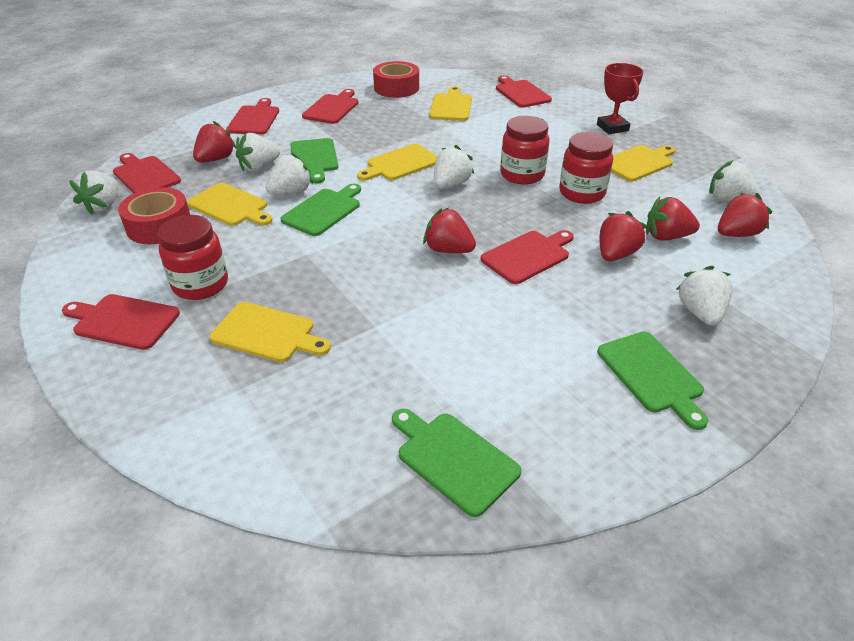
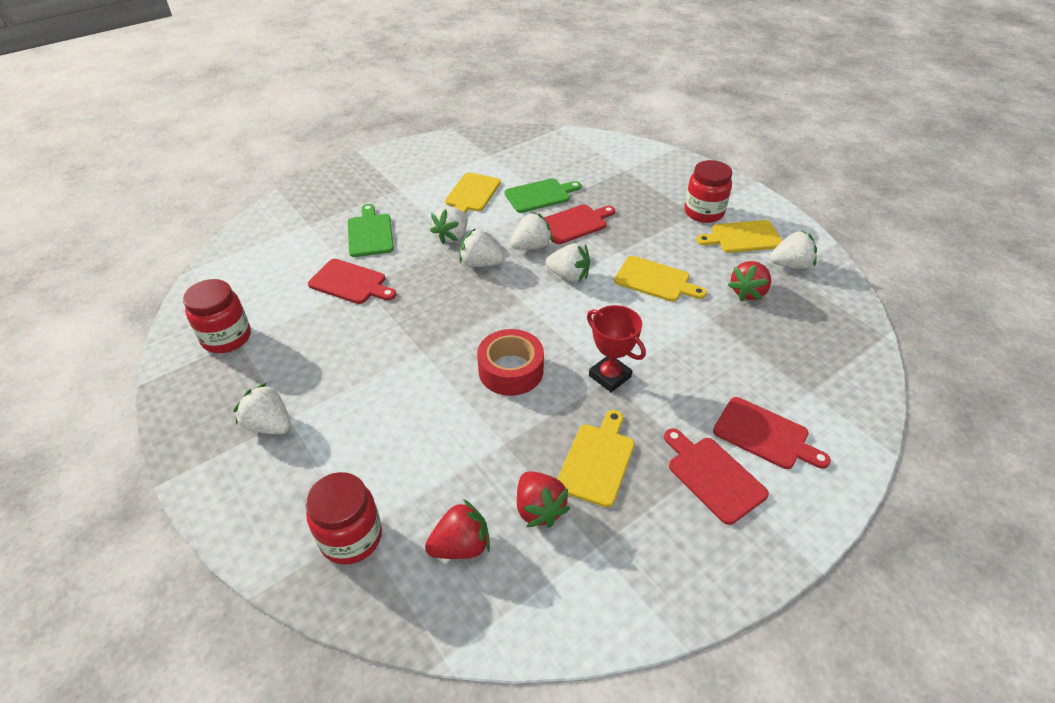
green cutting board: 4 -> 2
red cutting board: 6 -> 4
red strawberry: 5 -> 3
red tape: 2 -> 1
yellow cutting board: 5 -> 4

